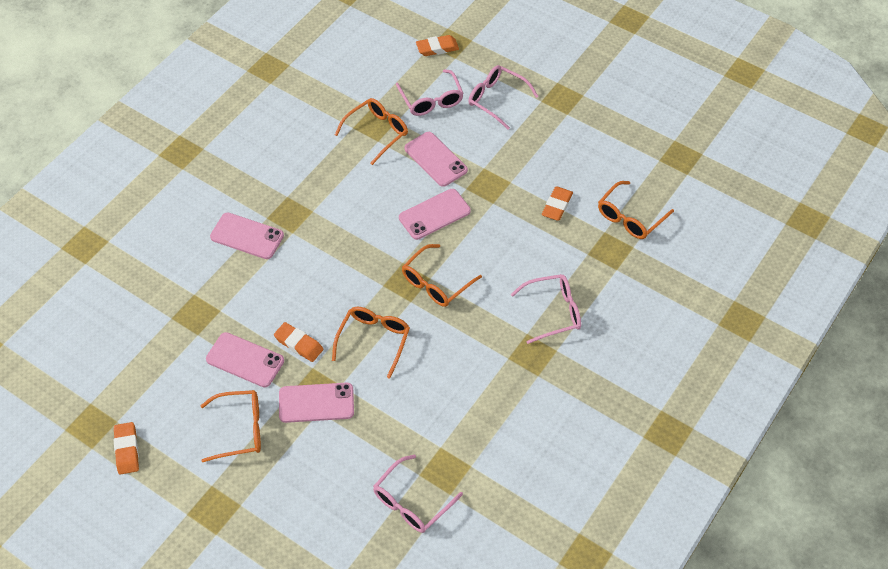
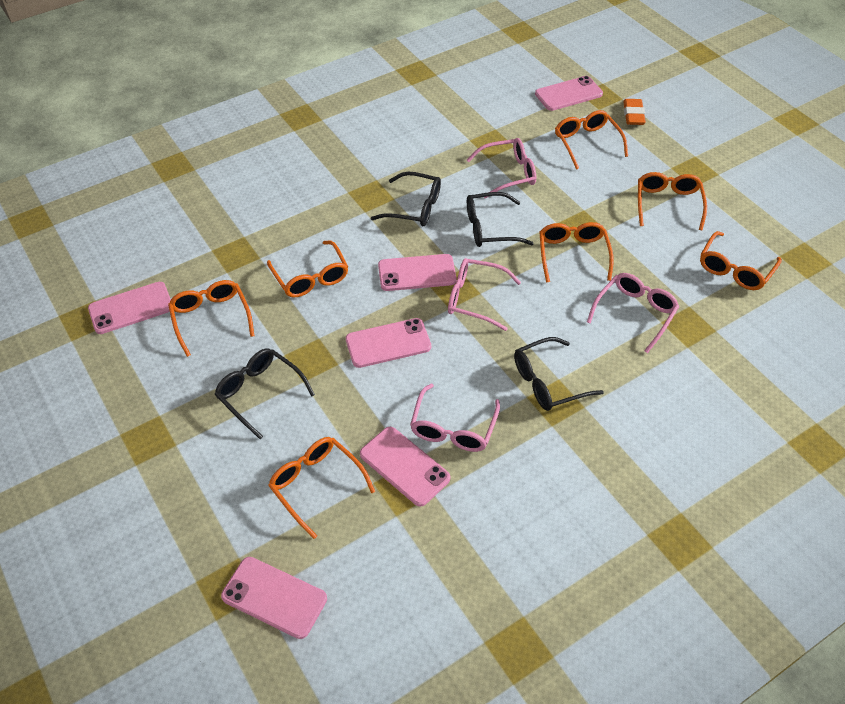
black glasses: 0 -> 4
orange eraser: 4 -> 1
orange glasses: 5 -> 7
pink phone: 5 -> 6

